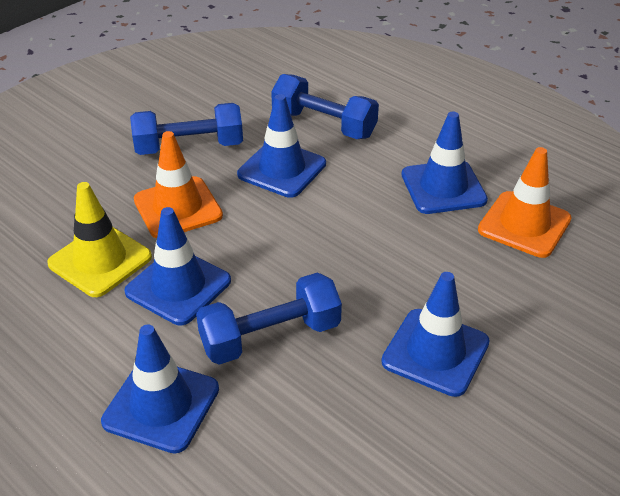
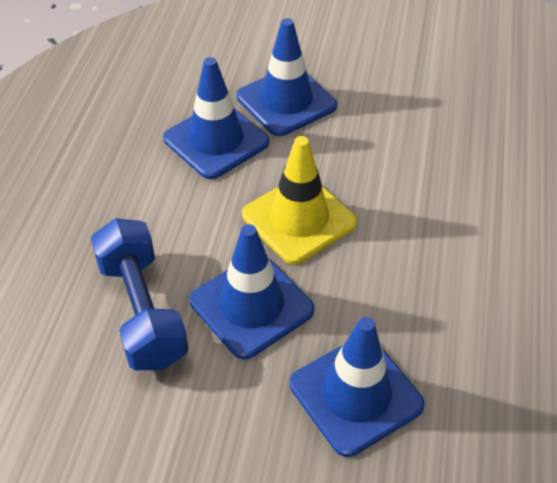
blue dumbbell: 3 -> 1
blue traffic cone: 5 -> 4
orange traffic cone: 2 -> 0

